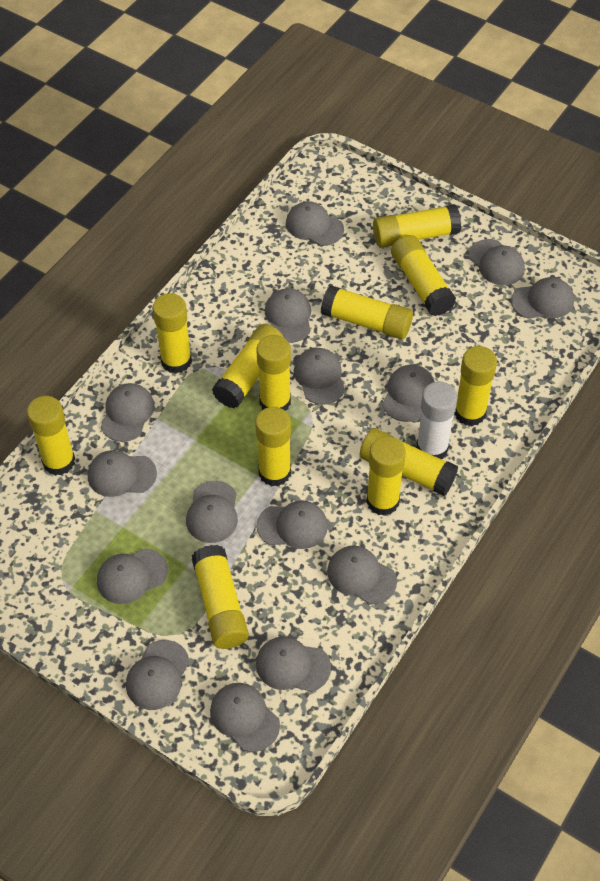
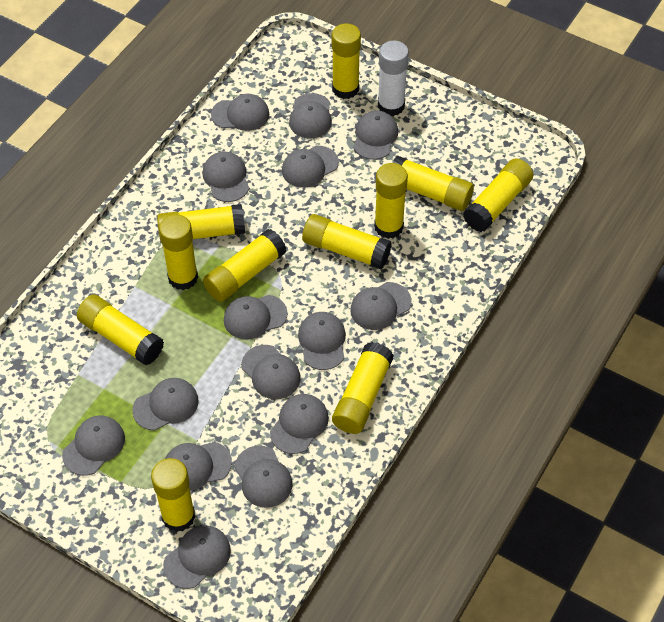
yellow glue stick: 12 -> 11

